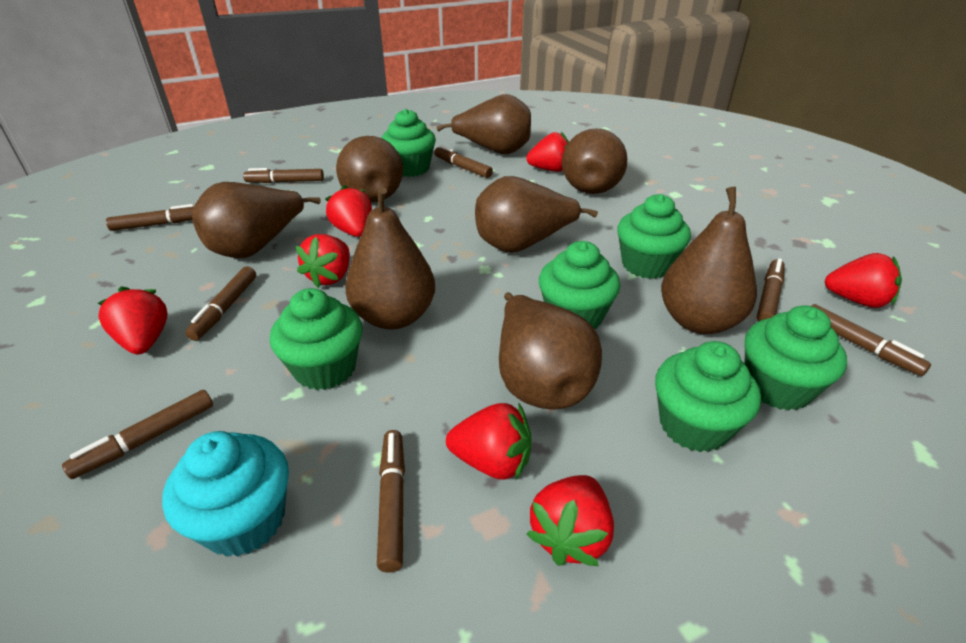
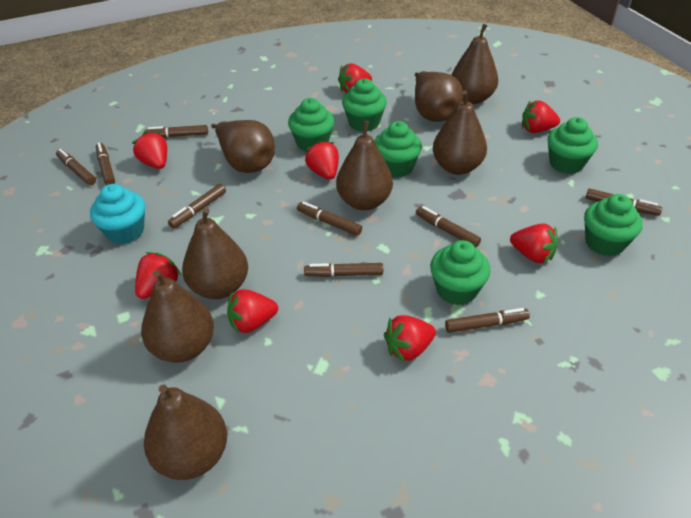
brown marker: 8 -> 9
red strawberry: 7 -> 8

